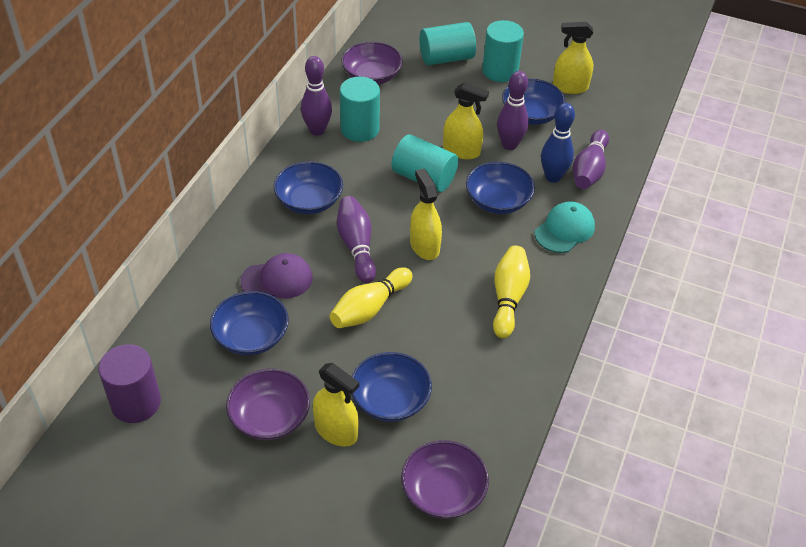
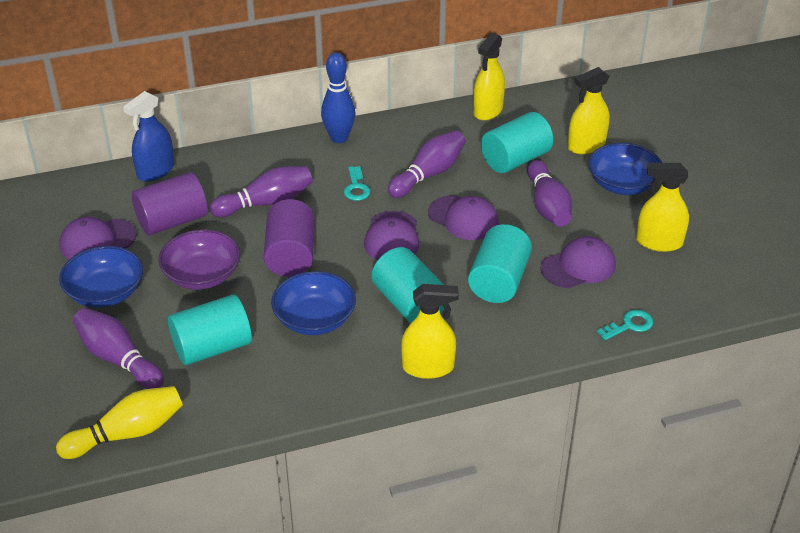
blue bowl: 5 -> 3
blue spray bottle: 0 -> 1
purple bowl: 3 -> 1
purple cap: 1 -> 4
purple cylinder: 1 -> 2
turquoise cap: 1 -> 0
turquoise key: 0 -> 2
yellow bowling pin: 2 -> 1

